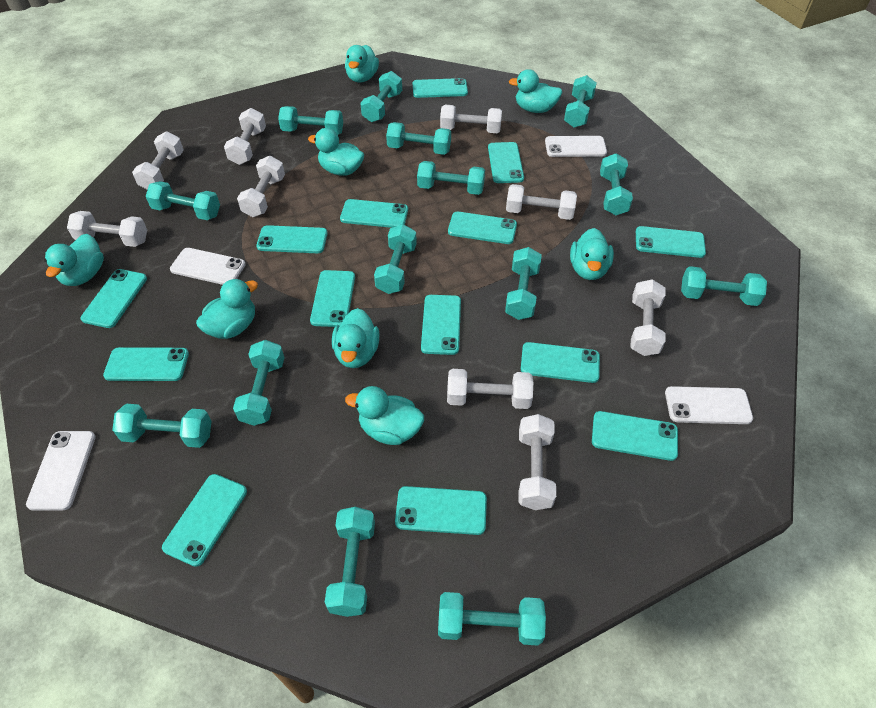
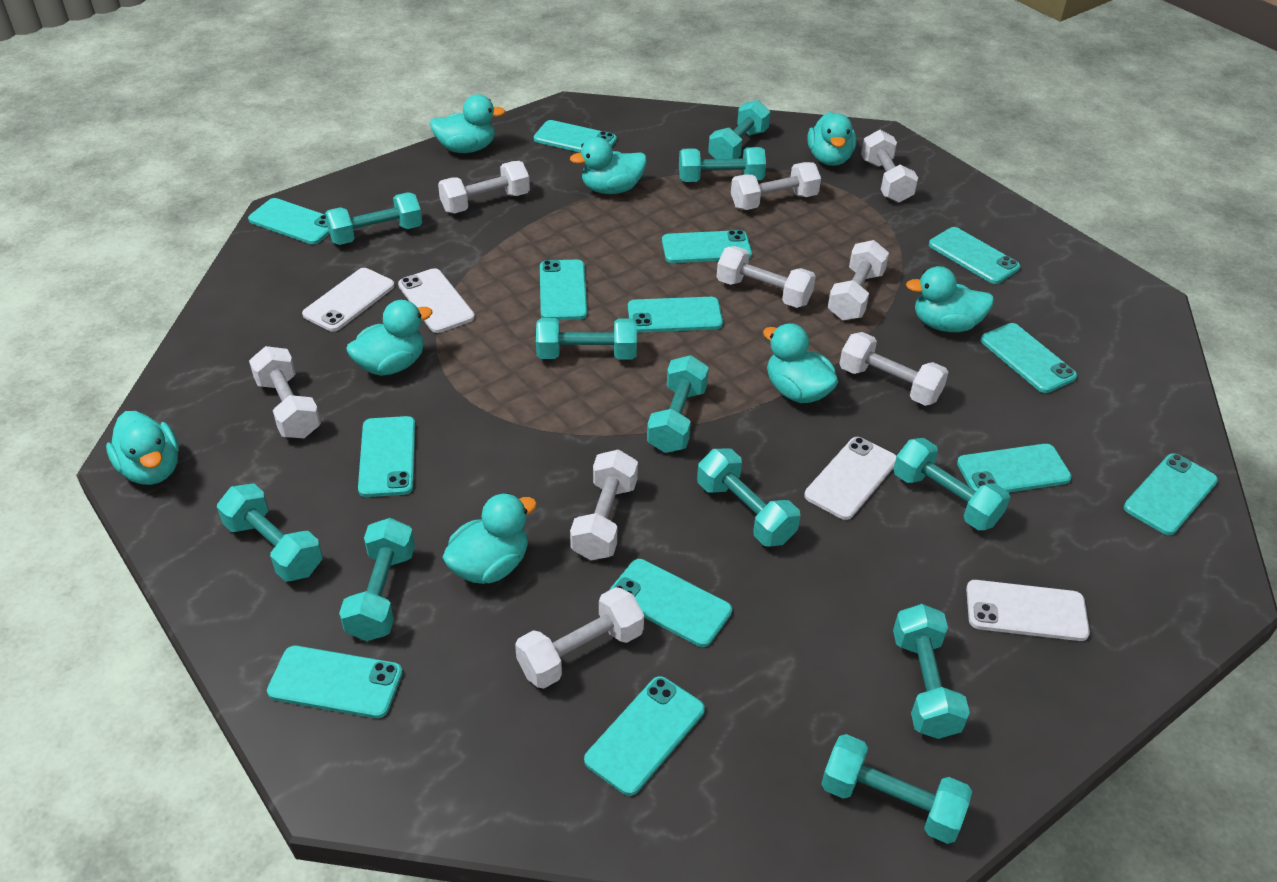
turquoise dumbbell: 14 -> 11
turquoise phone: 14 -> 13

